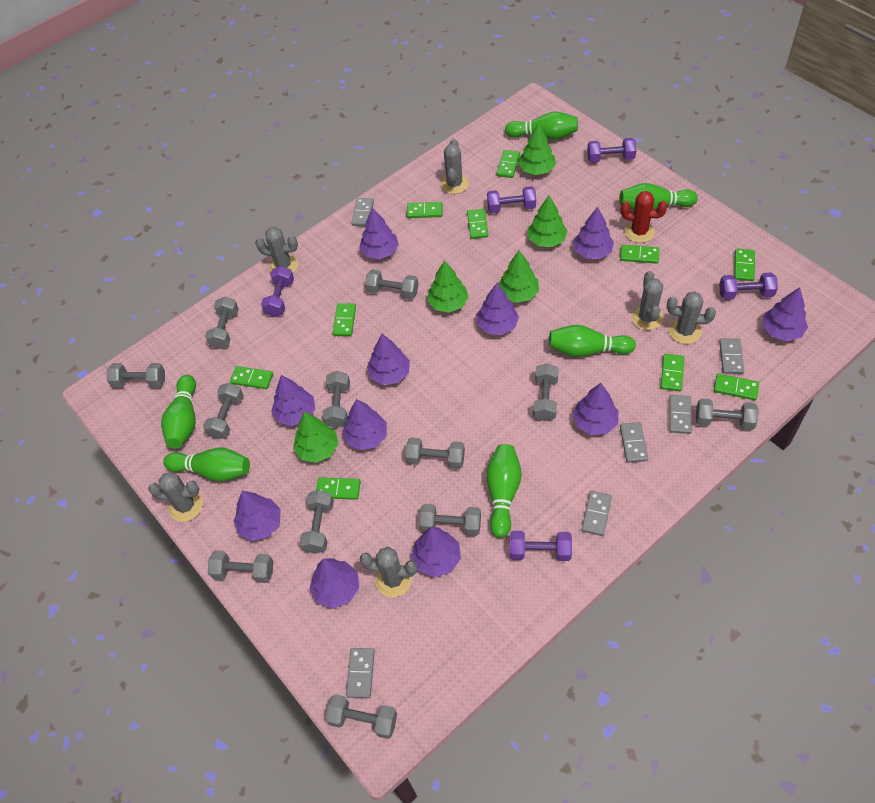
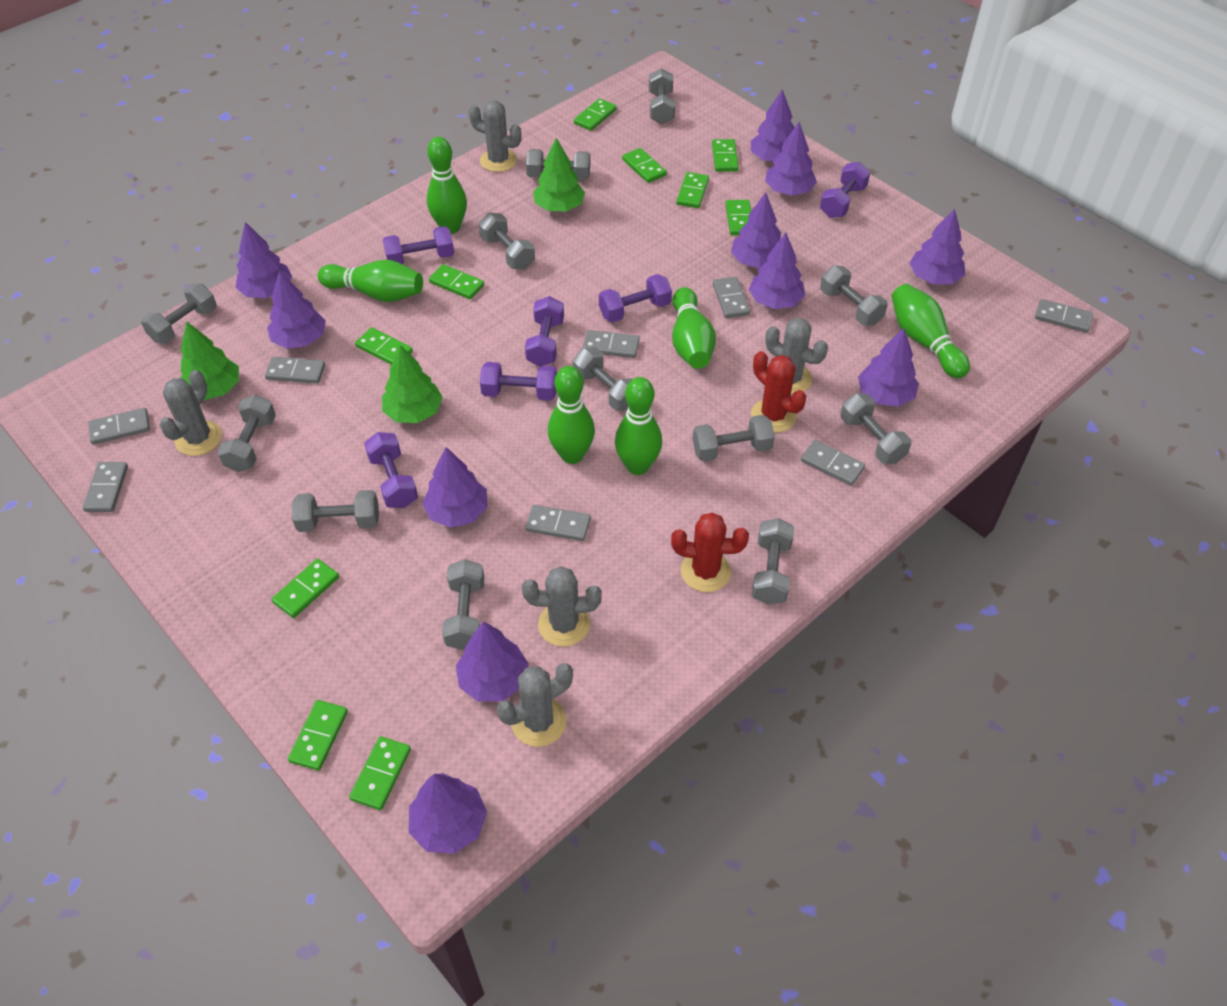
green tree: 5 -> 3
grey cactus: 6 -> 5
grey domino: 6 -> 8
purple dumbbell: 5 -> 6
red cactus: 1 -> 2

